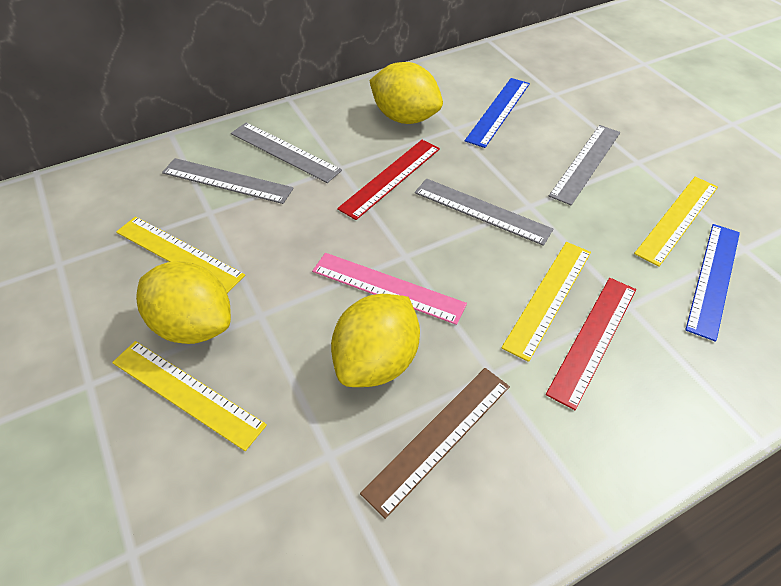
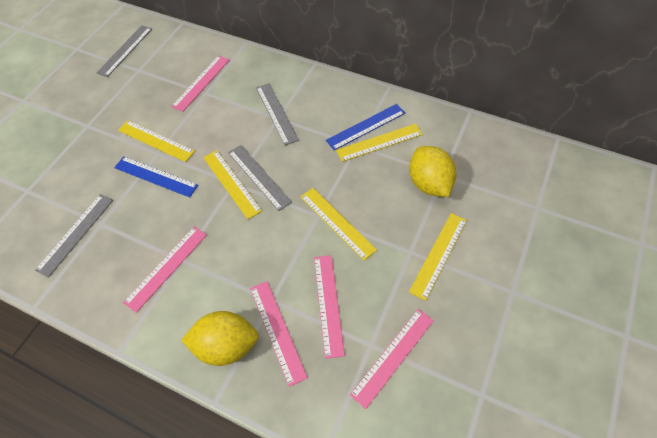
brown ruler: 1 -> 0
pink ruler: 1 -> 5
red ruler: 2 -> 0
yellow lemon: 3 -> 2
yellow ruler: 4 -> 5

